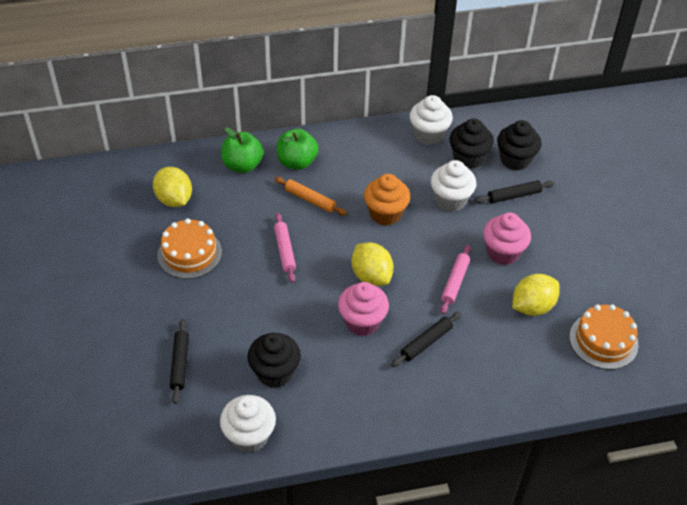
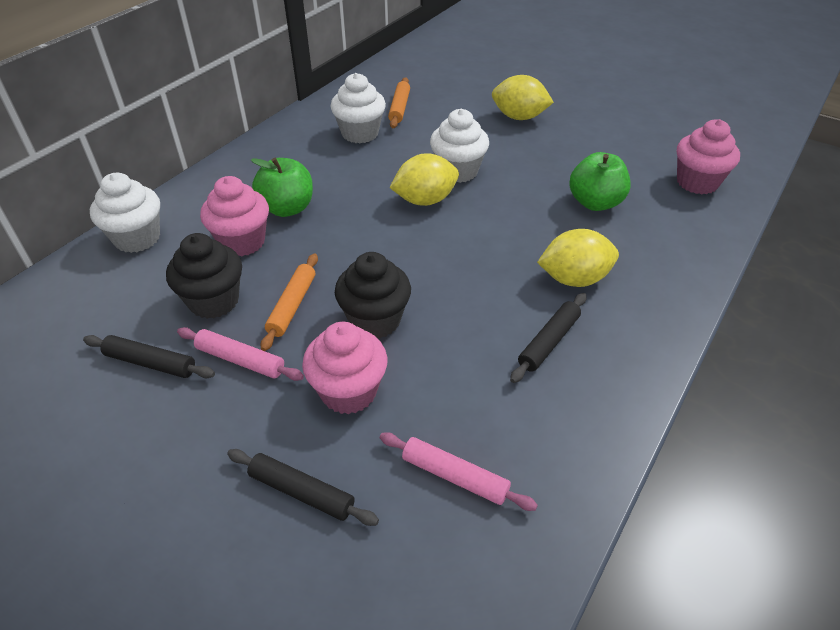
black cupcake: 3 -> 2
orange cake: 2 -> 0
orange cupcake: 1 -> 0
orange rolling pin: 1 -> 2
pink cupcake: 2 -> 3

